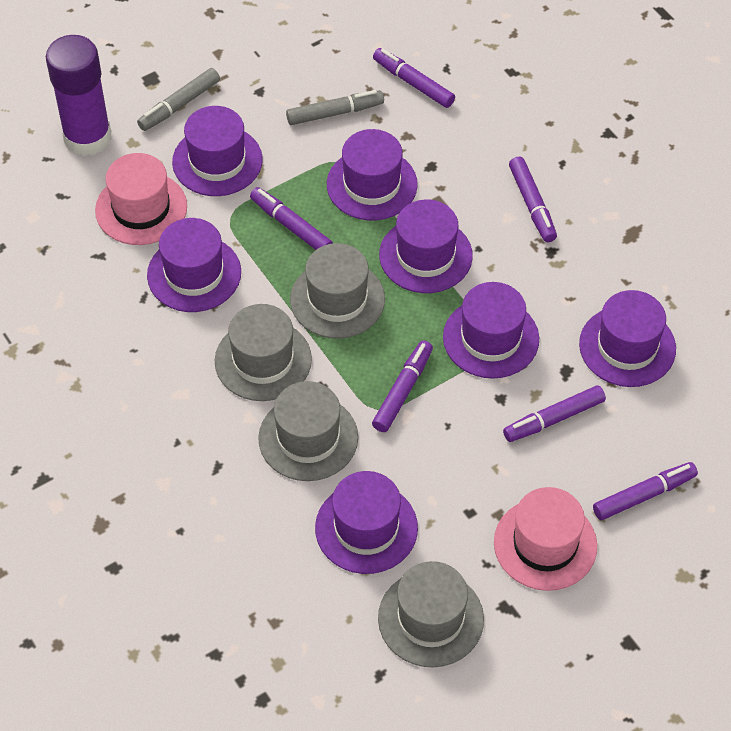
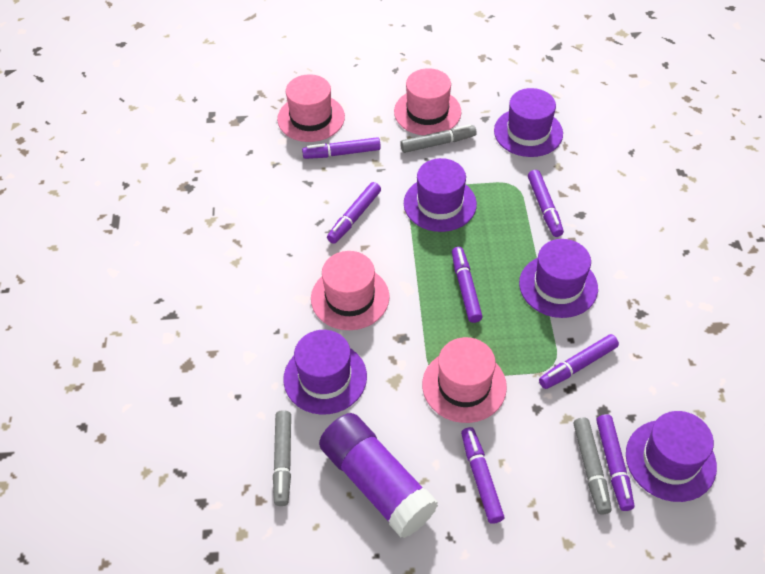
grey hat: 4 -> 0
grey marker: 2 -> 3
pink hat: 2 -> 4
purple hat: 7 -> 5
purple marker: 6 -> 7

